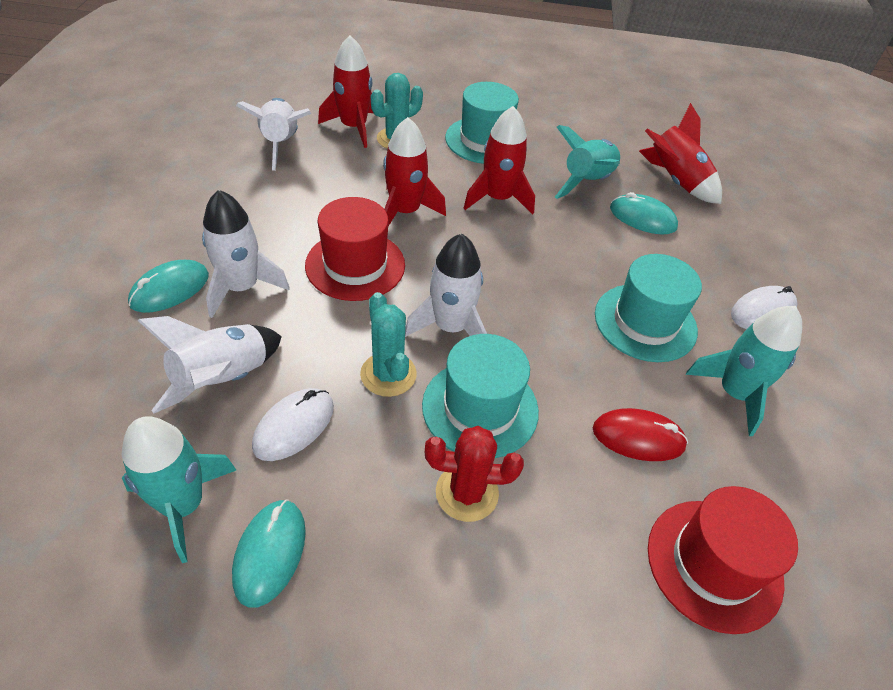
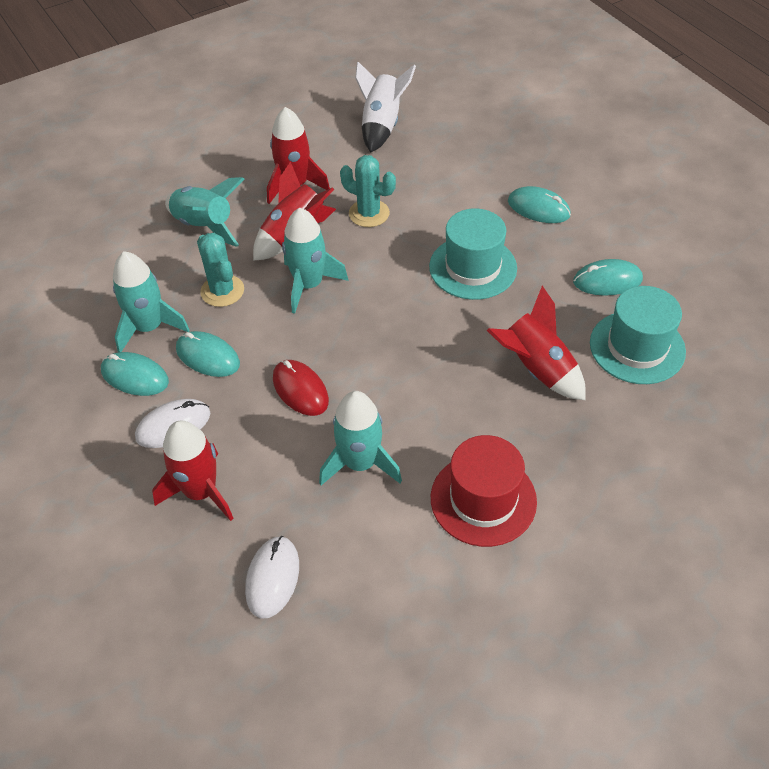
red cactus: 1 -> 0
red hat: 2 -> 1
turquoise hat: 3 -> 2
turquoise mouse: 3 -> 4
turquoise rocket: 3 -> 4
white rocket: 4 -> 1

